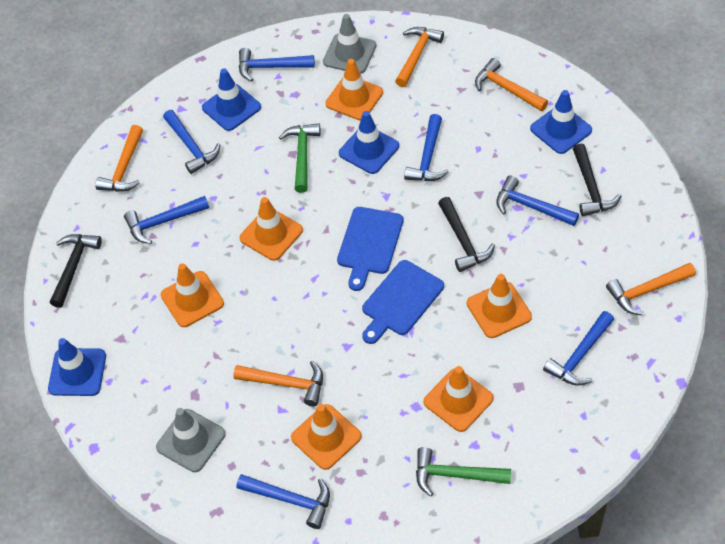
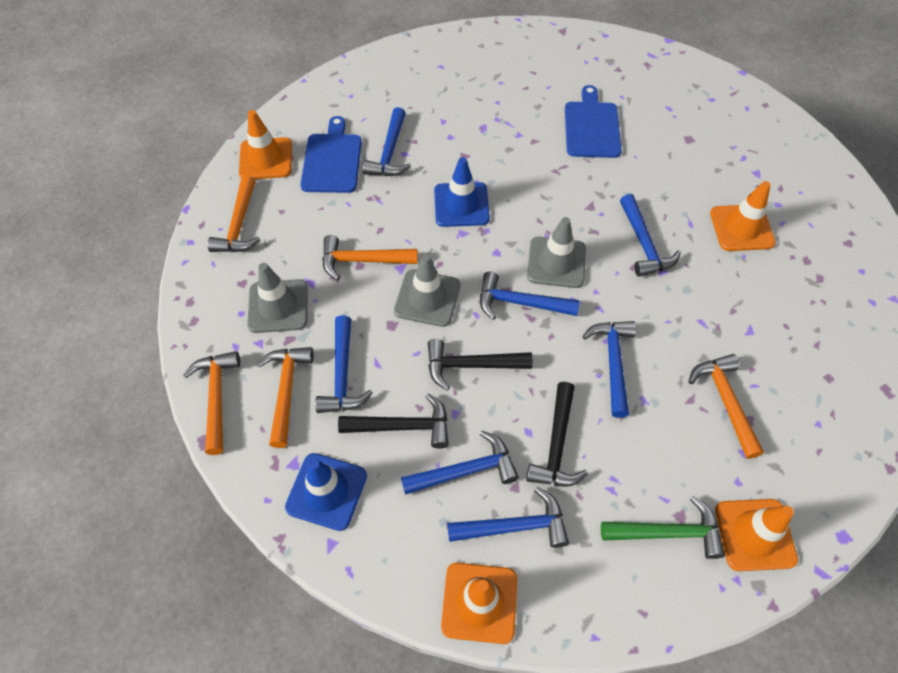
blue traffic cone: 4 -> 2
green hammer: 2 -> 1
grey traffic cone: 2 -> 3
orange traffic cone: 6 -> 4

